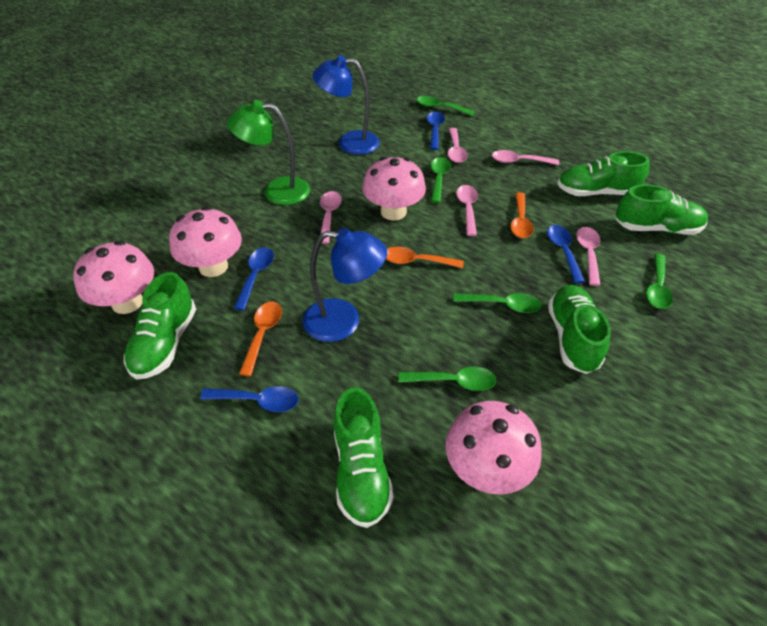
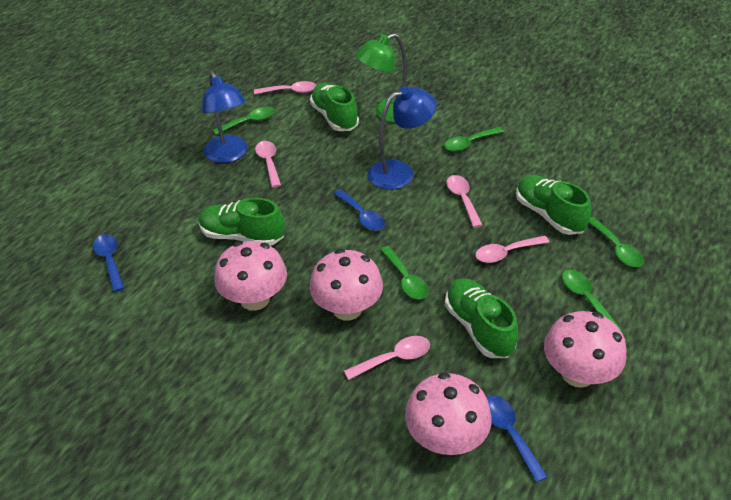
blue spoon: 4 -> 3
green shoe: 5 -> 4
orange spoon: 3 -> 0

